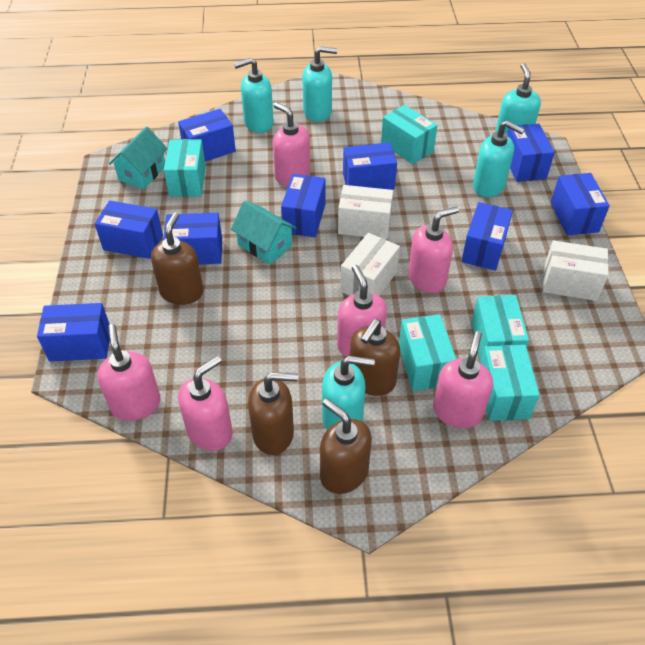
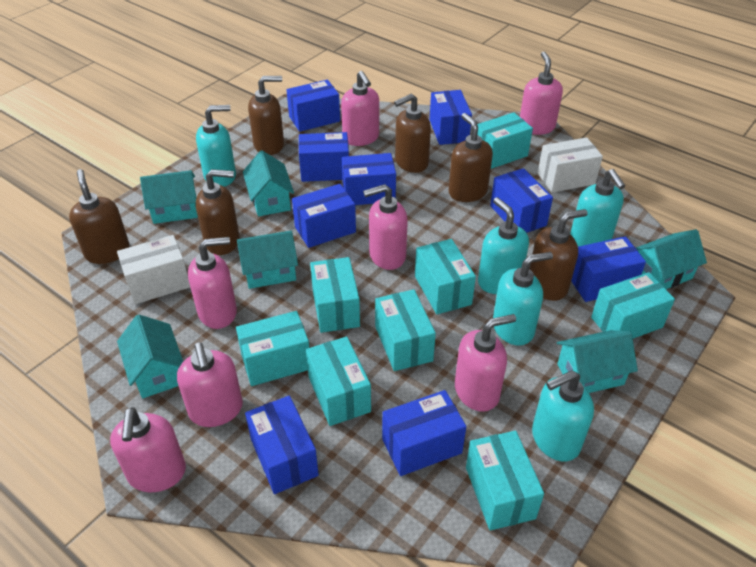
brown soap dispenser: 4 -> 6
pink soap dispenser: 6 -> 7
turquoise box: 5 -> 8
turquoise house: 2 -> 6
white box: 3 -> 2

